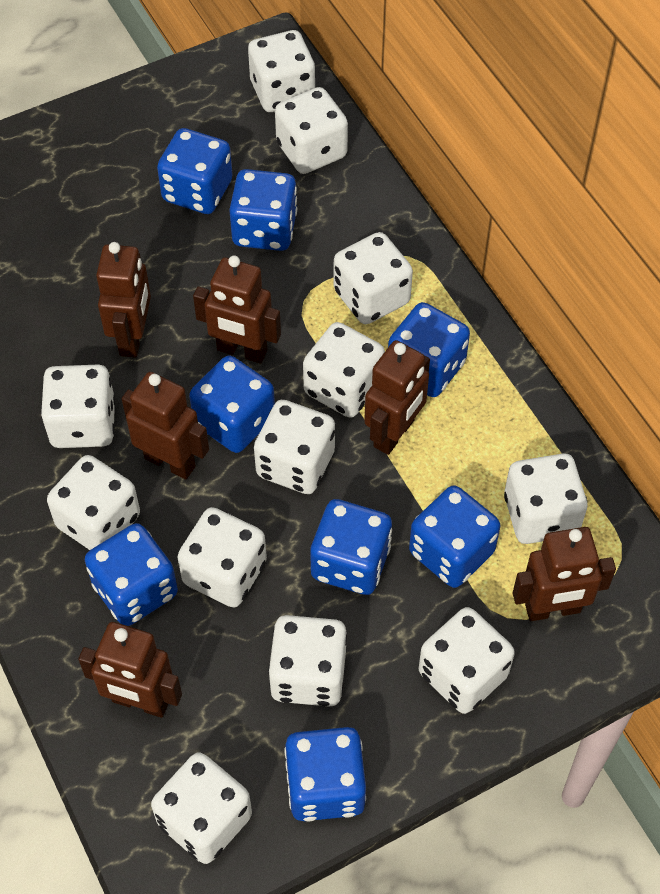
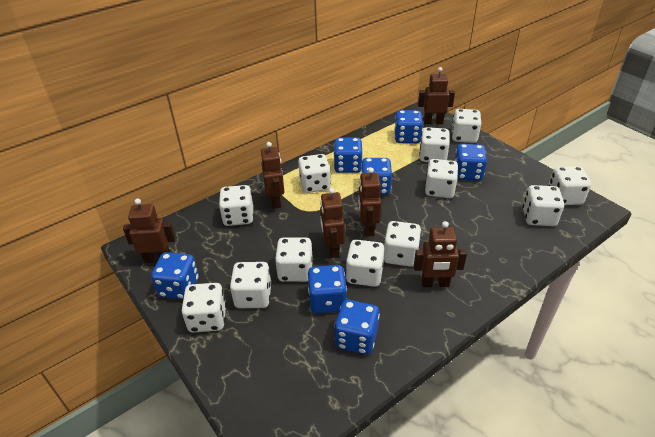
blue dice: 8 -> 7

